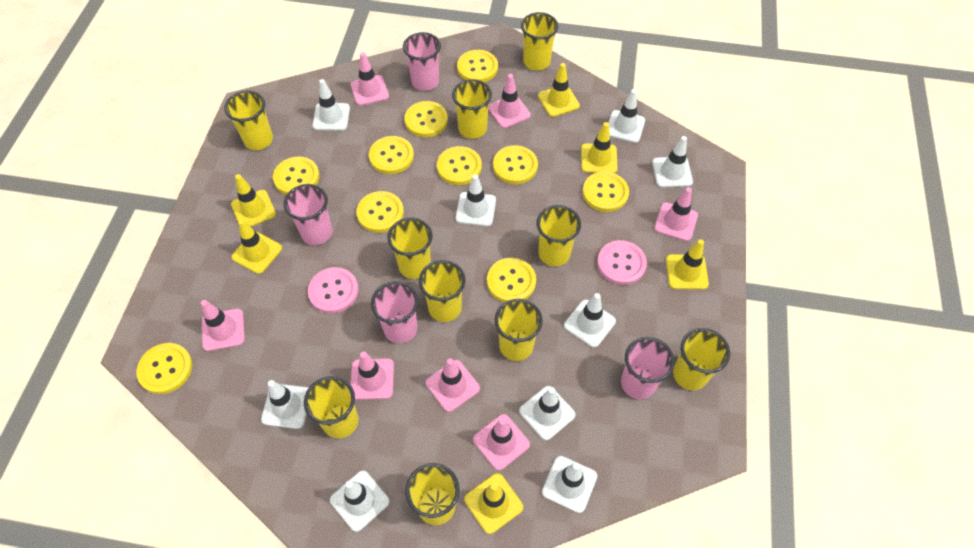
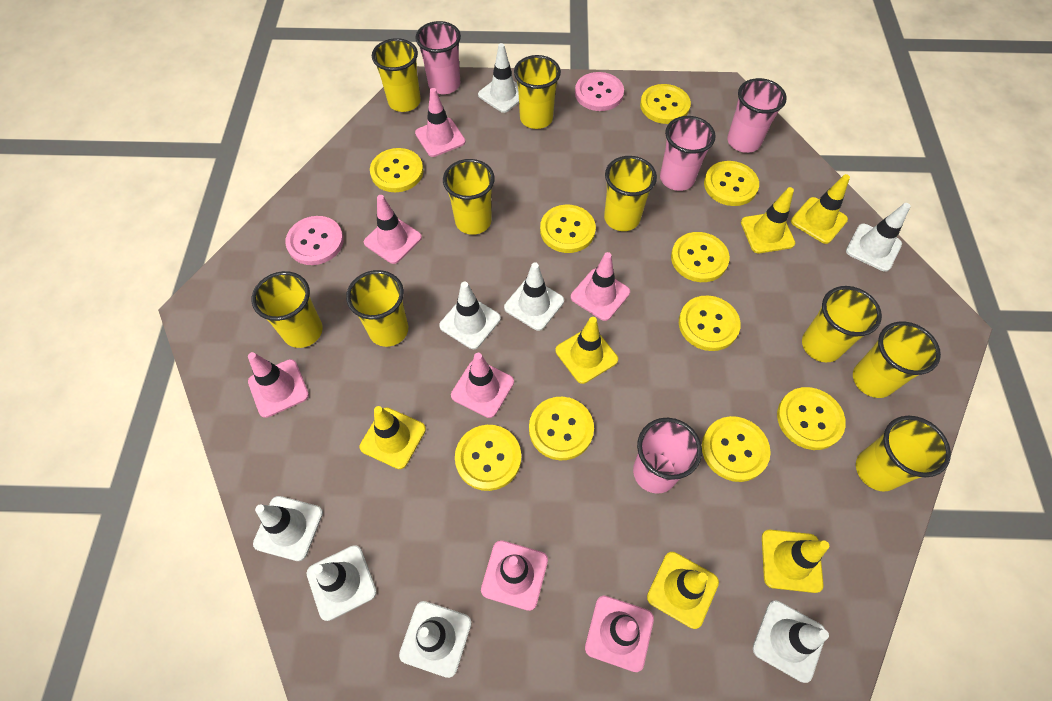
white traffic cone: 9 -> 8
yellow cup: 10 -> 9

